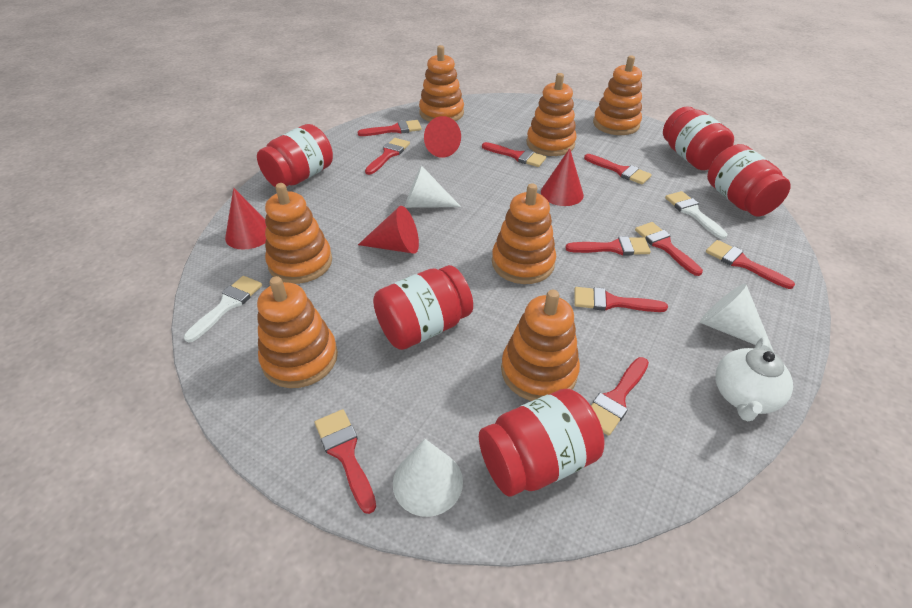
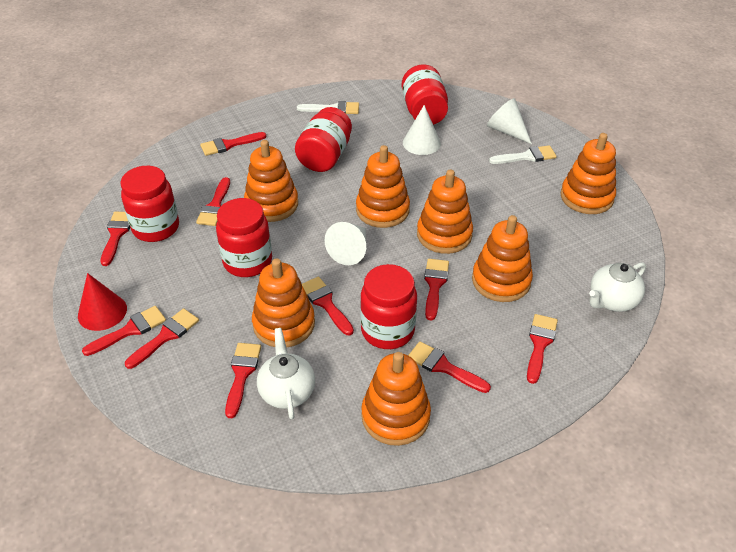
red cone: 4 -> 1
white teapot: 1 -> 2

